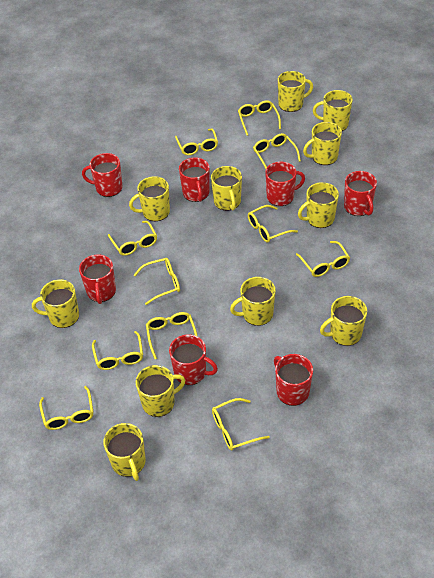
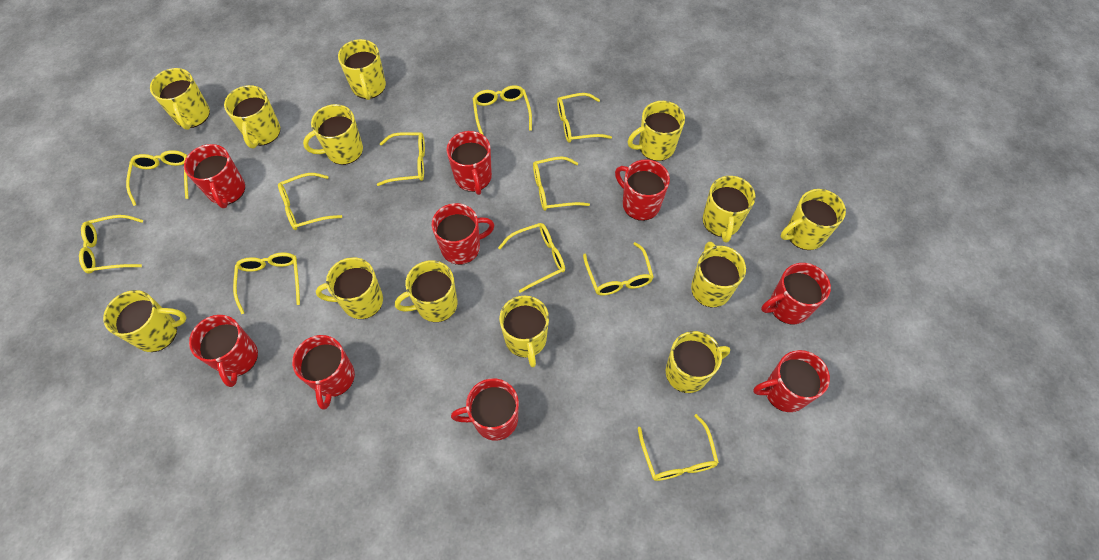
red mug: 7 -> 9
yellow mug: 11 -> 13

